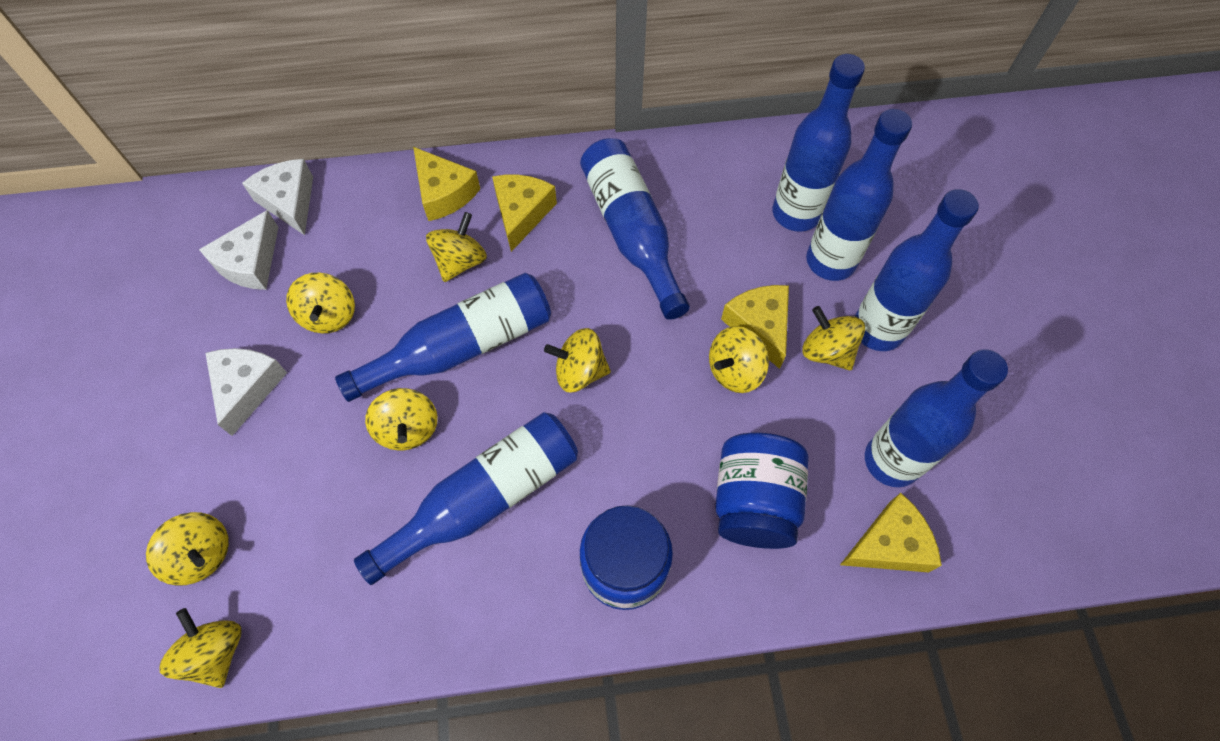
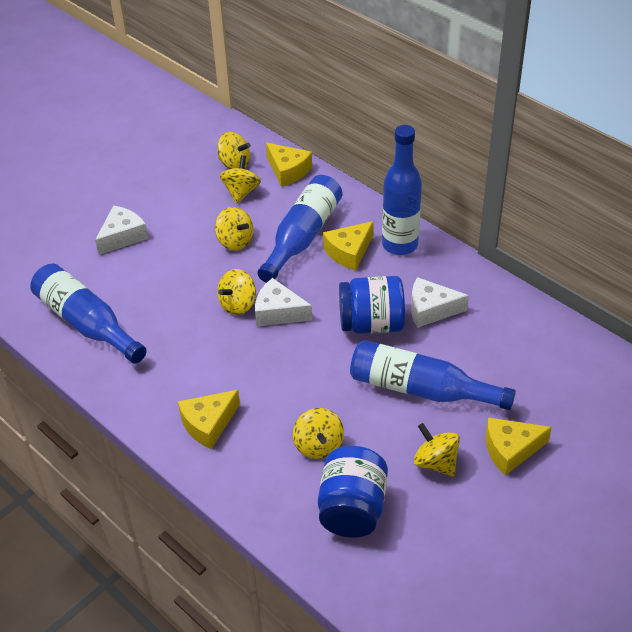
blue bottle: 7 -> 4
yellow spinning top: 8 -> 6

